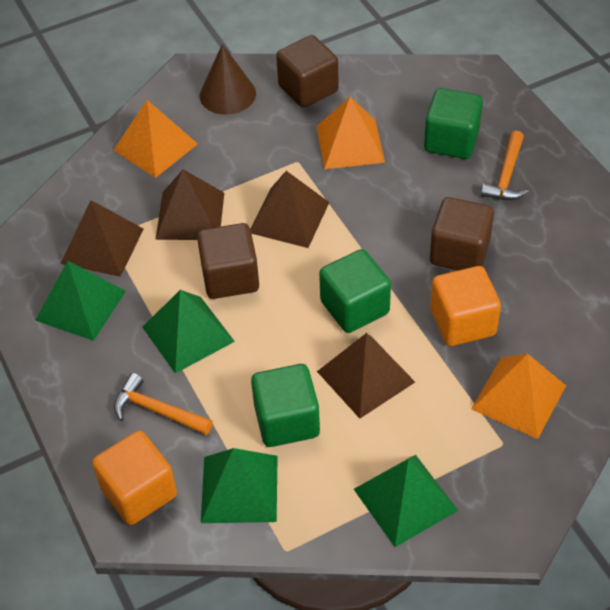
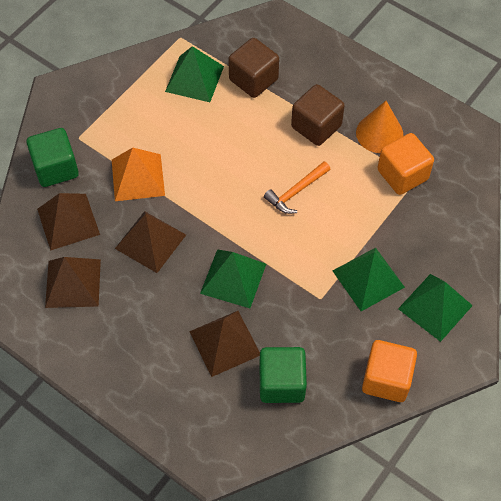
brown cone: 1 -> 0
brown cube: 3 -> 2
green cube: 3 -> 2
orange cone: 0 -> 1
orange hammer: 2 -> 1
orange pyramid: 3 -> 1

